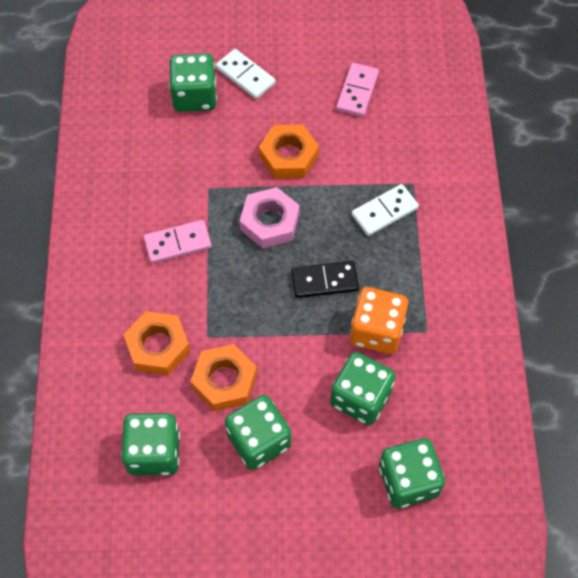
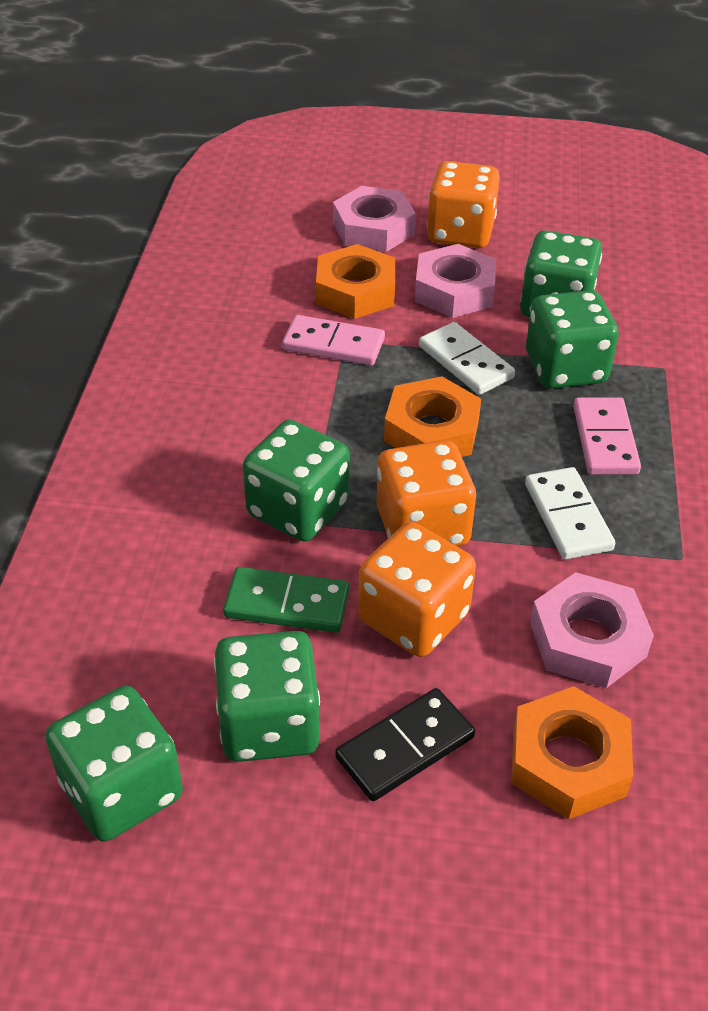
green domino: 0 -> 1
orange dice: 1 -> 3
pink nut: 1 -> 3

